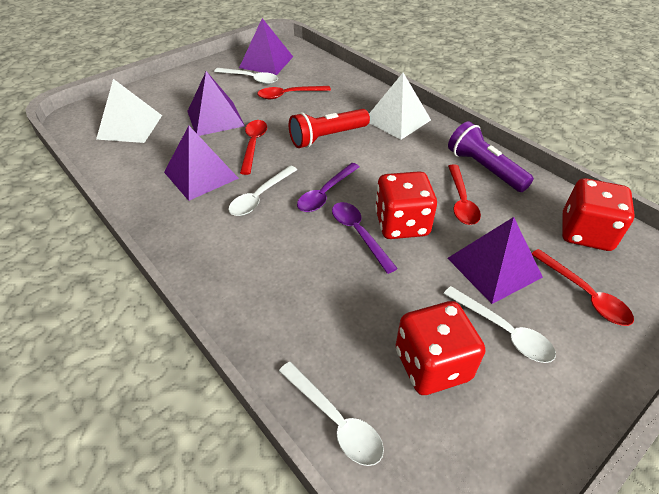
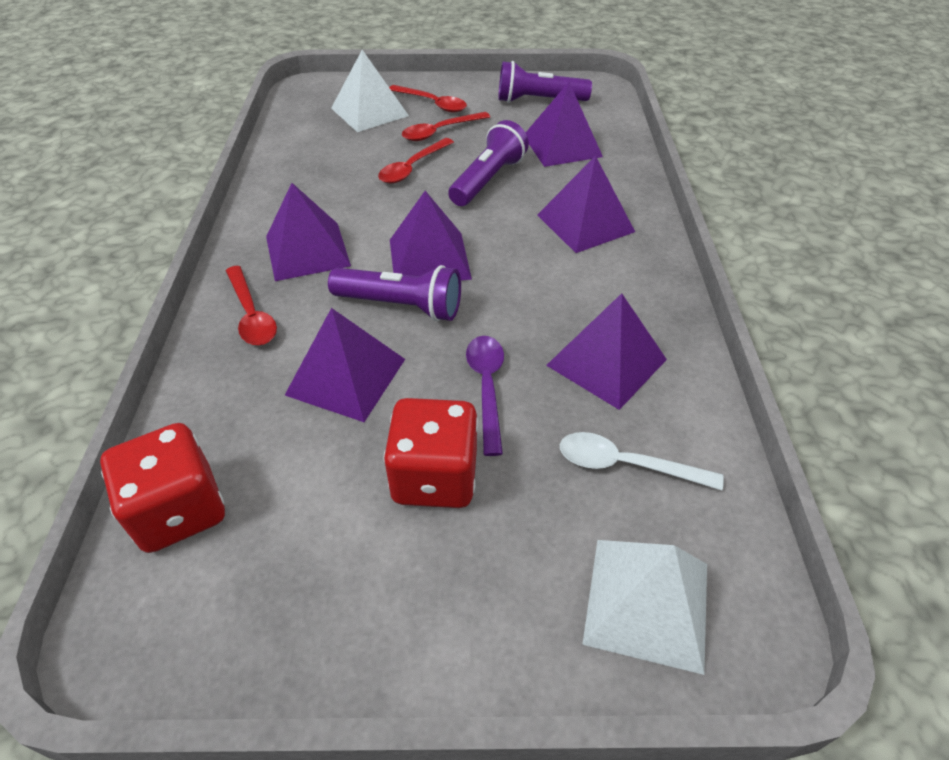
purple flashlight: 1 -> 3
purple pyramid: 4 -> 6
purple spoon: 2 -> 1
red dice: 3 -> 2
red flashlight: 1 -> 0
white spoon: 4 -> 1

